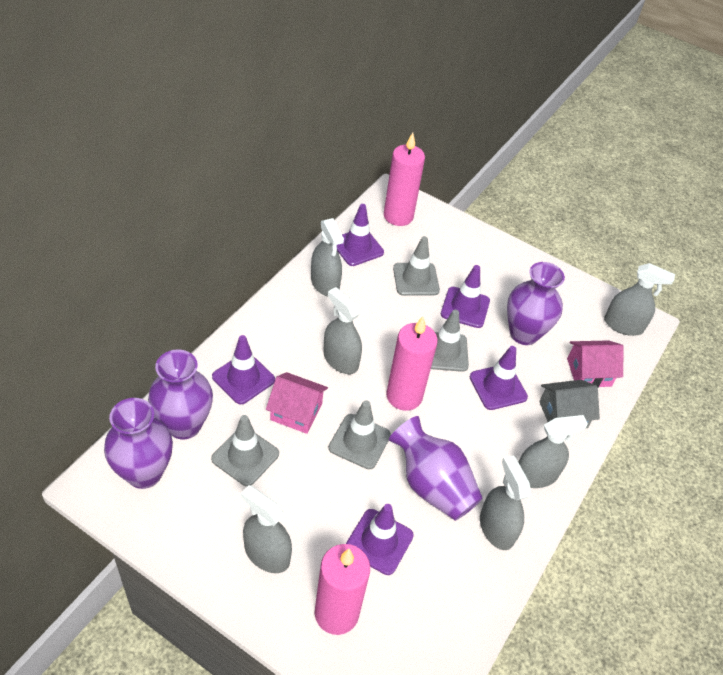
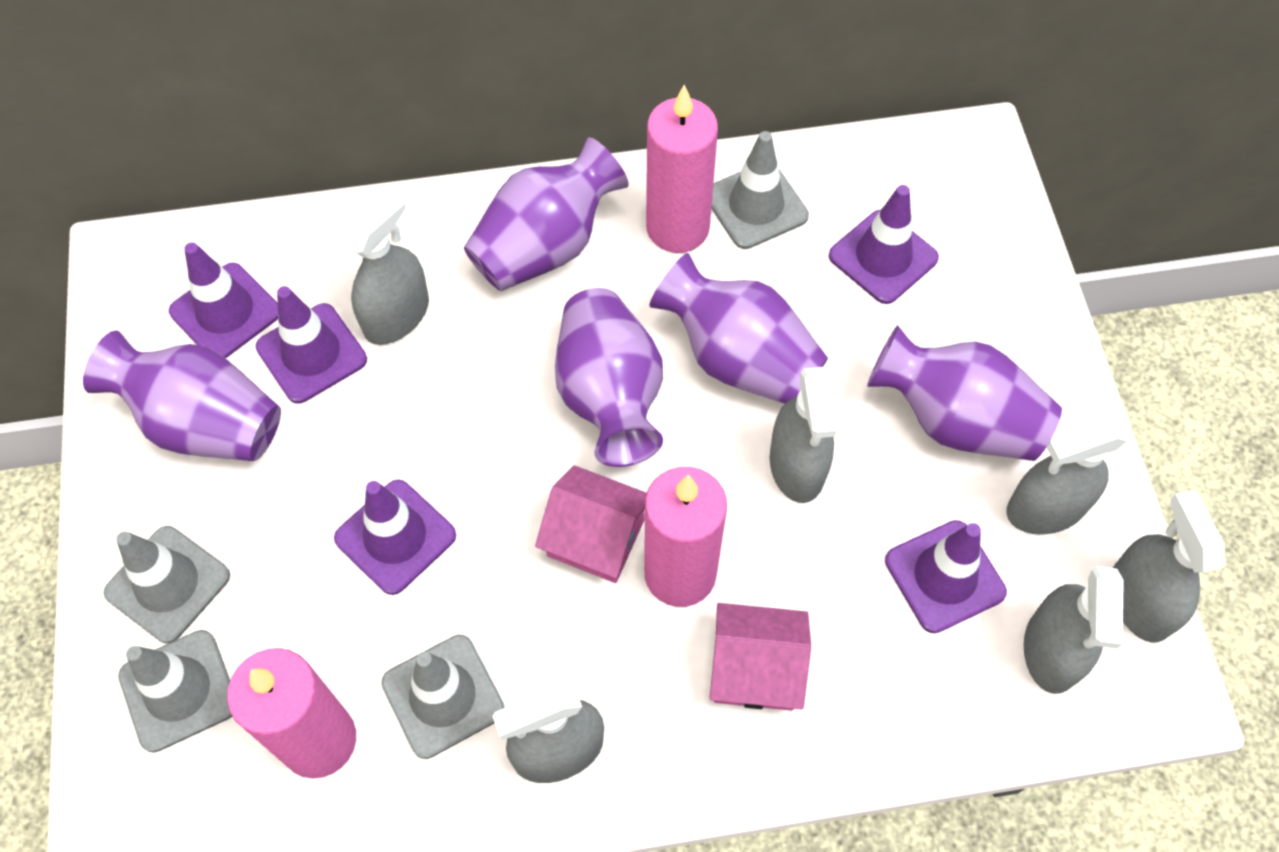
grey house: 1 -> 0
purple vase: 4 -> 5

